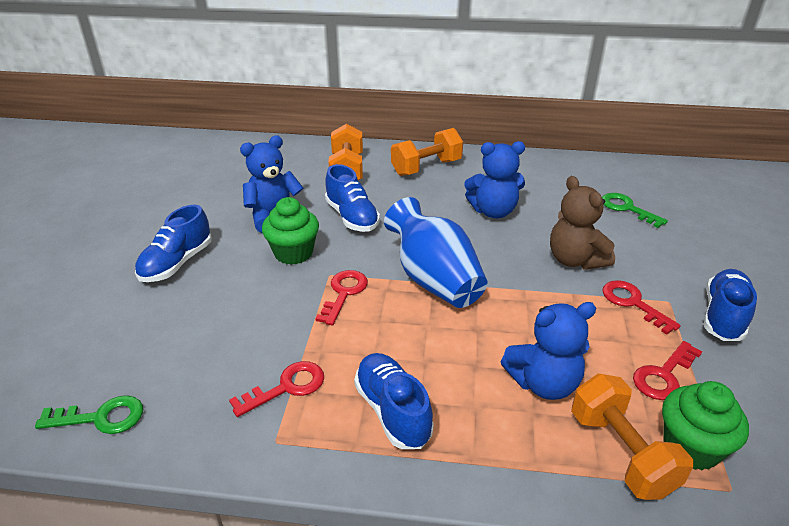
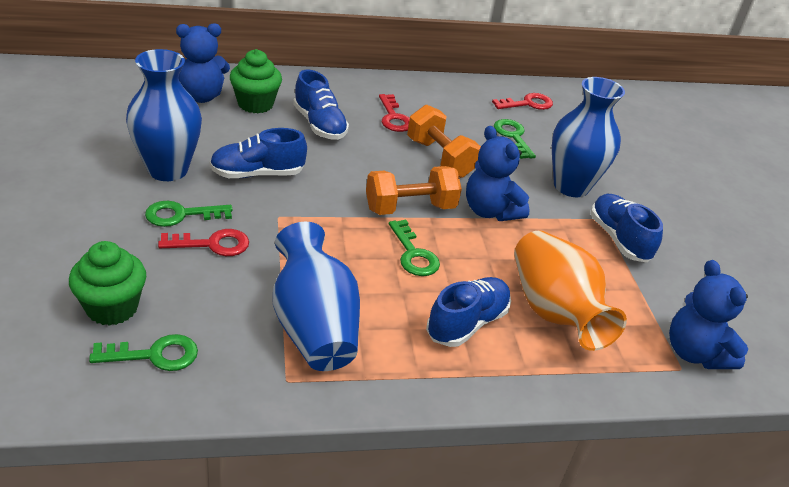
blue vase: 1 -> 3
brown teddy bear: 1 -> 0
green key: 2 -> 4
orange dumbbell: 3 -> 2
orange vase: 0 -> 1
red key: 4 -> 3

